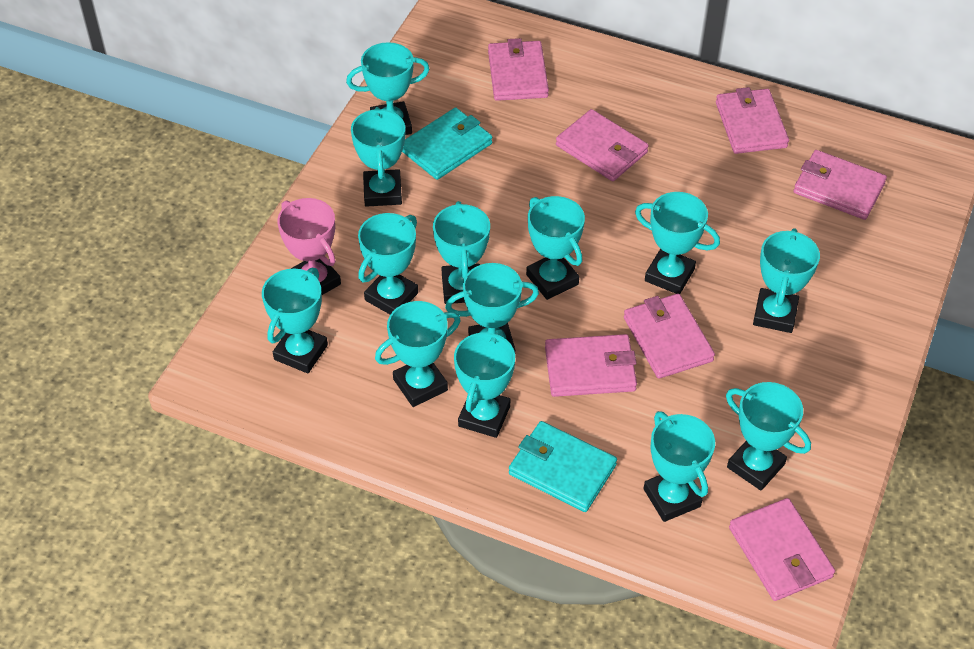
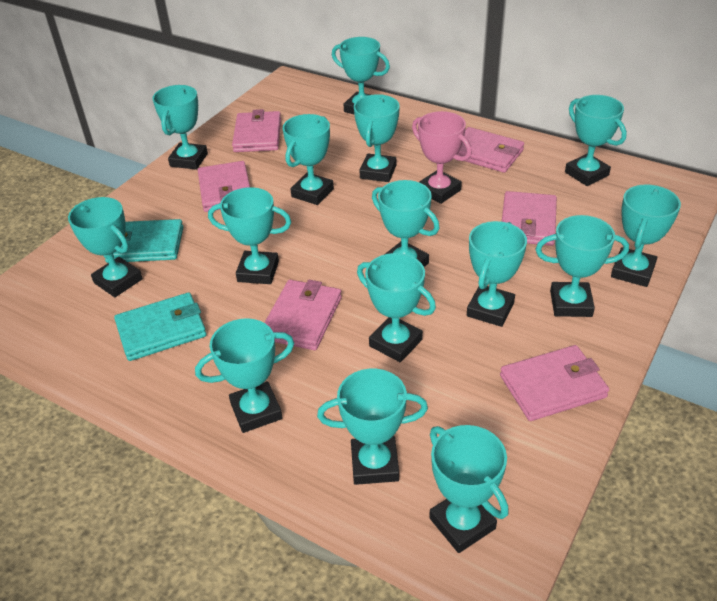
pink wallet: 7 -> 6
turquoise trophy: 13 -> 15

